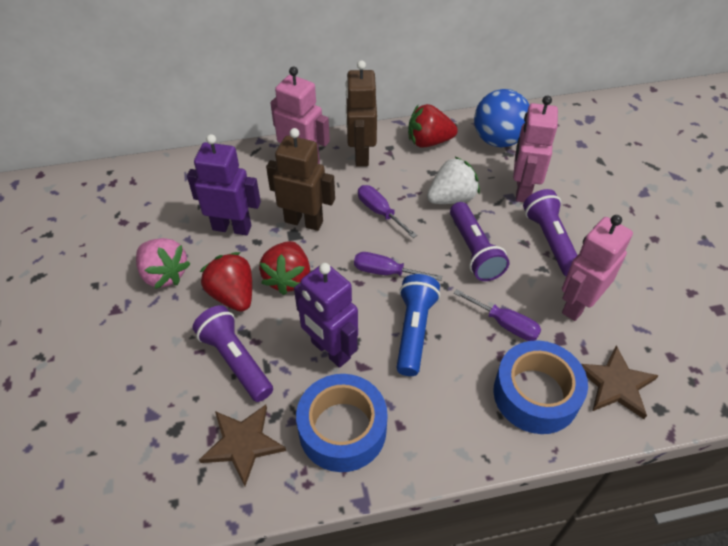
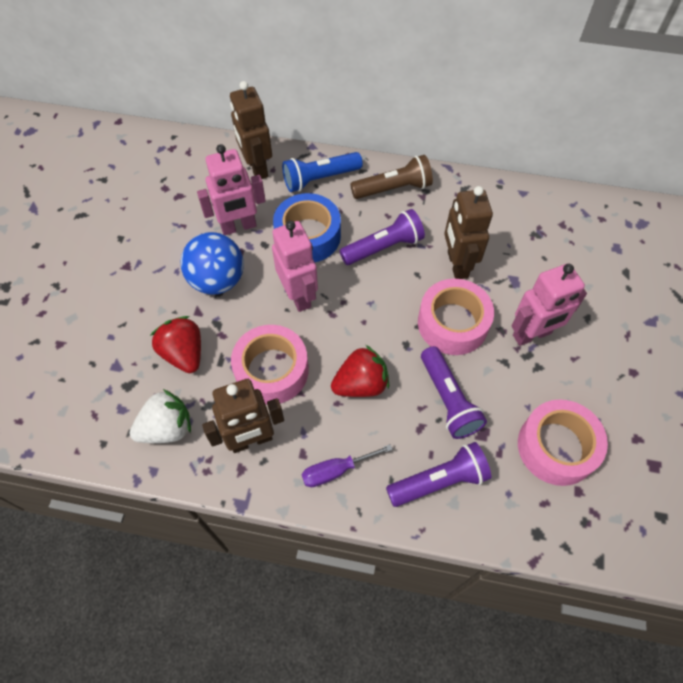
blue tape: 2 -> 1
brown flashlight: 0 -> 1
brown robot: 2 -> 3
brown star: 2 -> 0
pink strawberry: 1 -> 0
pink tape: 0 -> 3
purple robot: 2 -> 0
purple screwdriver: 3 -> 1
red strawberry: 3 -> 2

